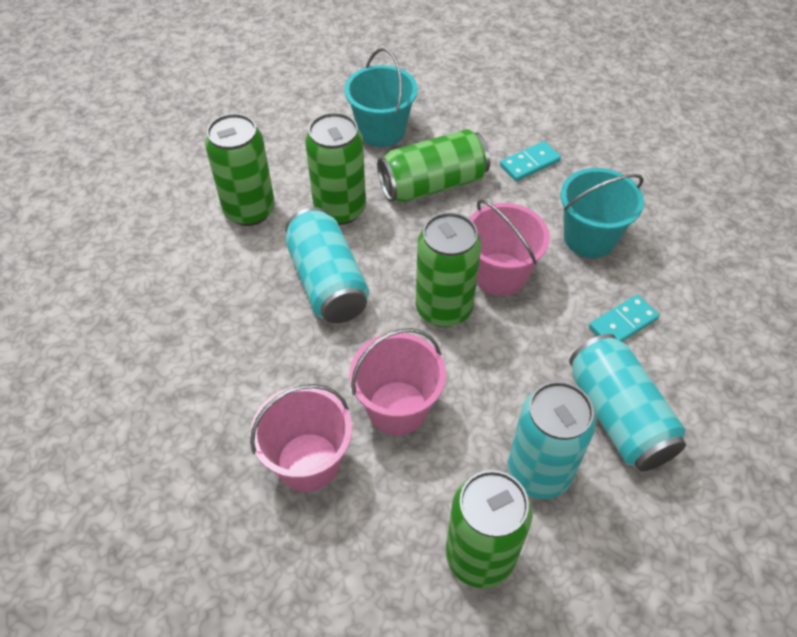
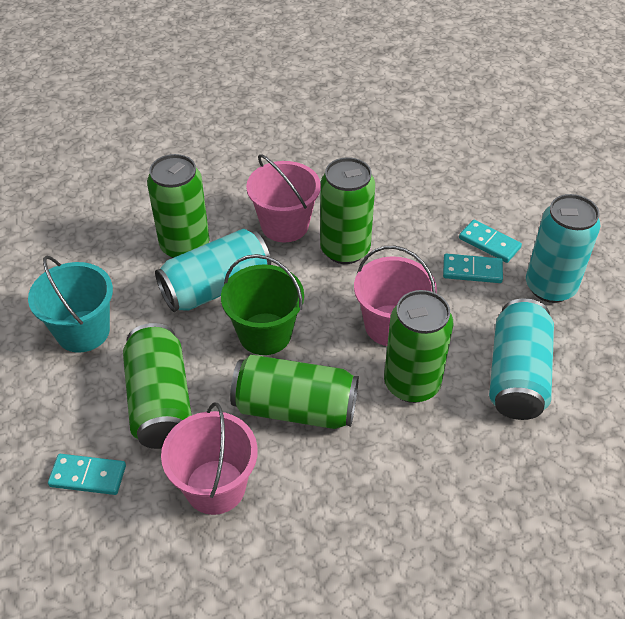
green bucket: 0 -> 1
turquoise bucket: 2 -> 1
turquoise domino: 2 -> 3

